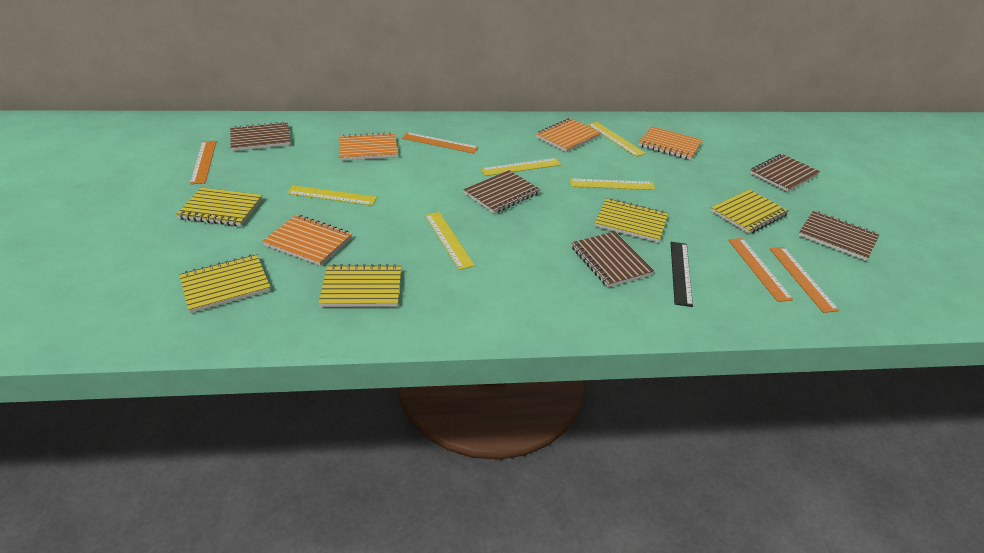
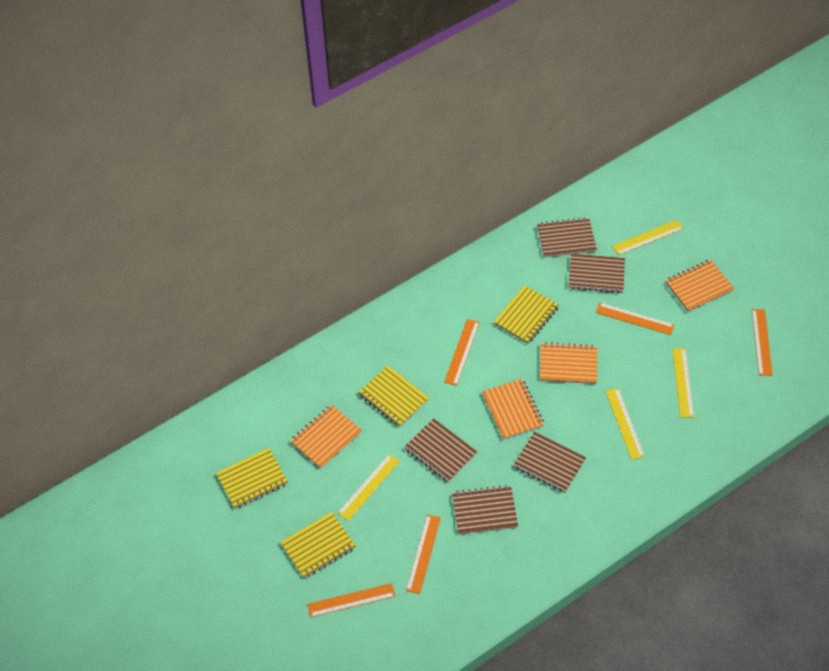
black ruler: 1 -> 0
orange ruler: 4 -> 5
yellow notebook: 5 -> 4
yellow ruler: 5 -> 4

